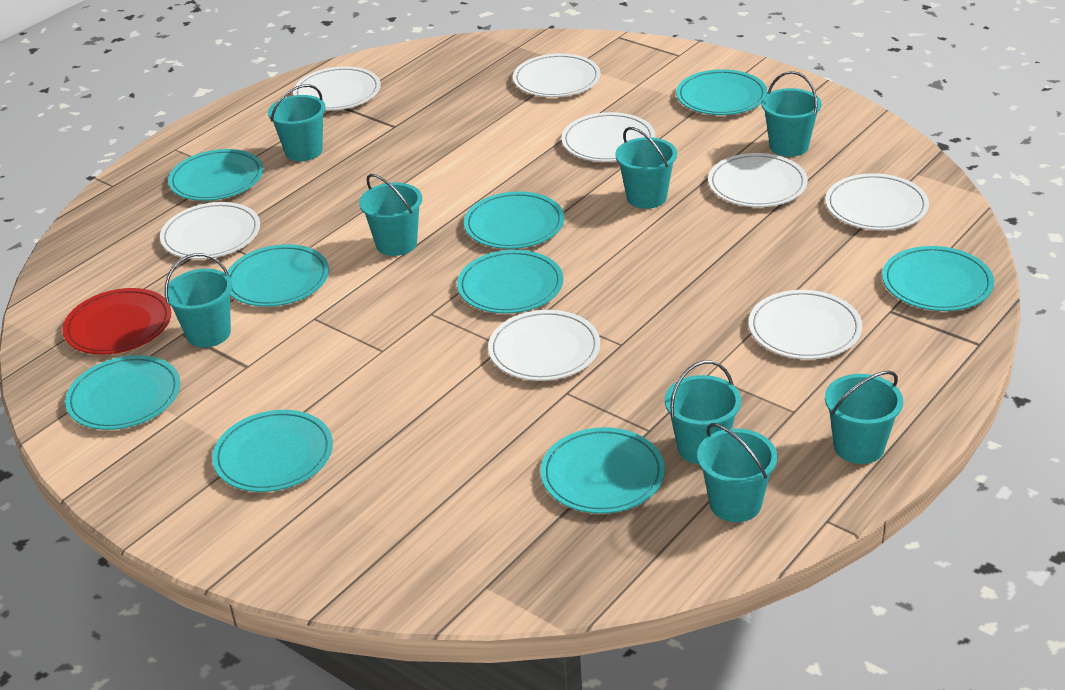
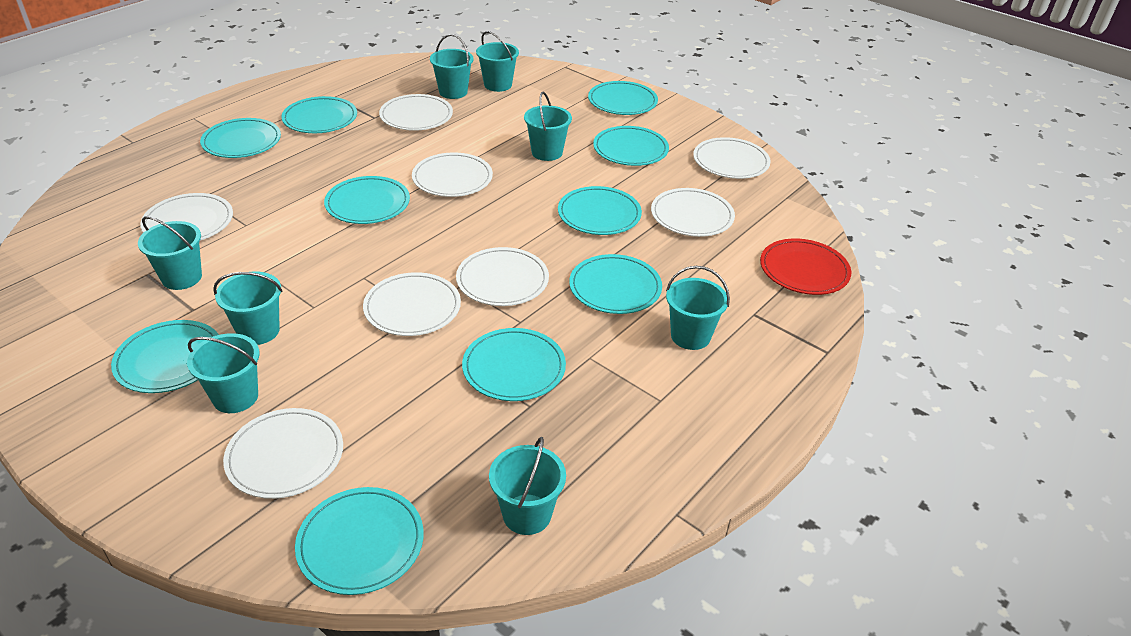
turquoise plate: 9 -> 10

